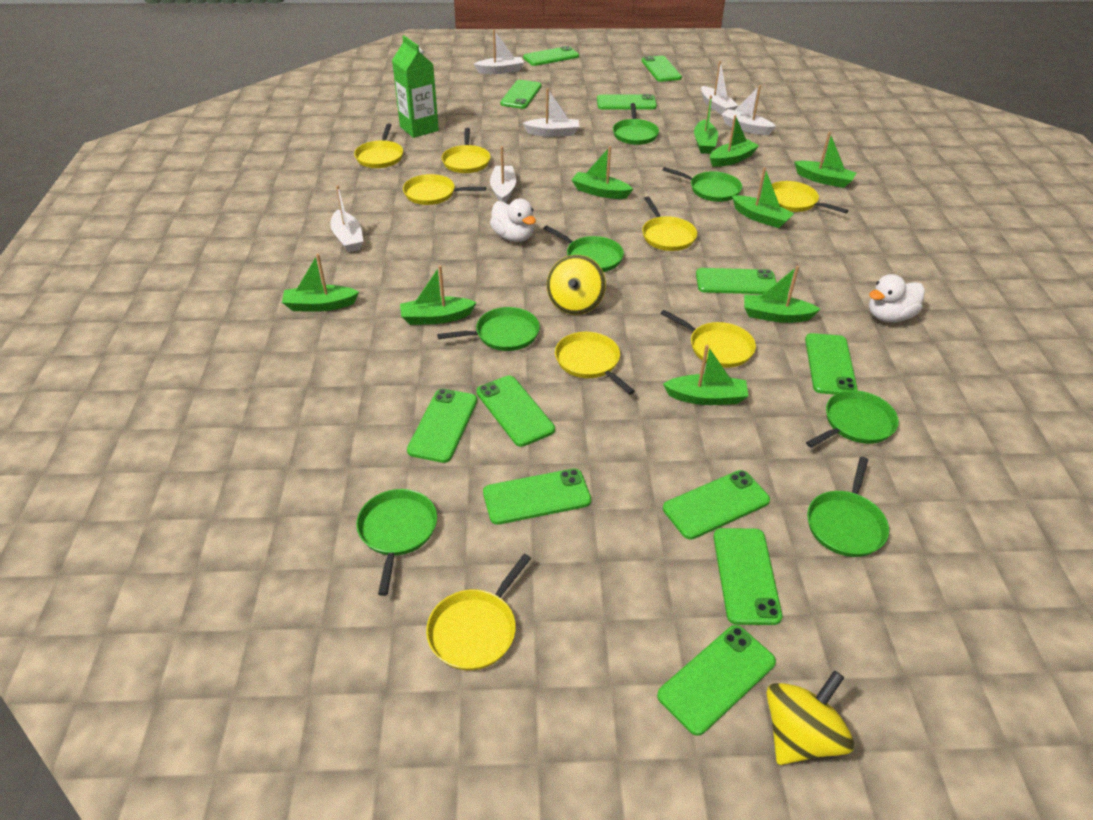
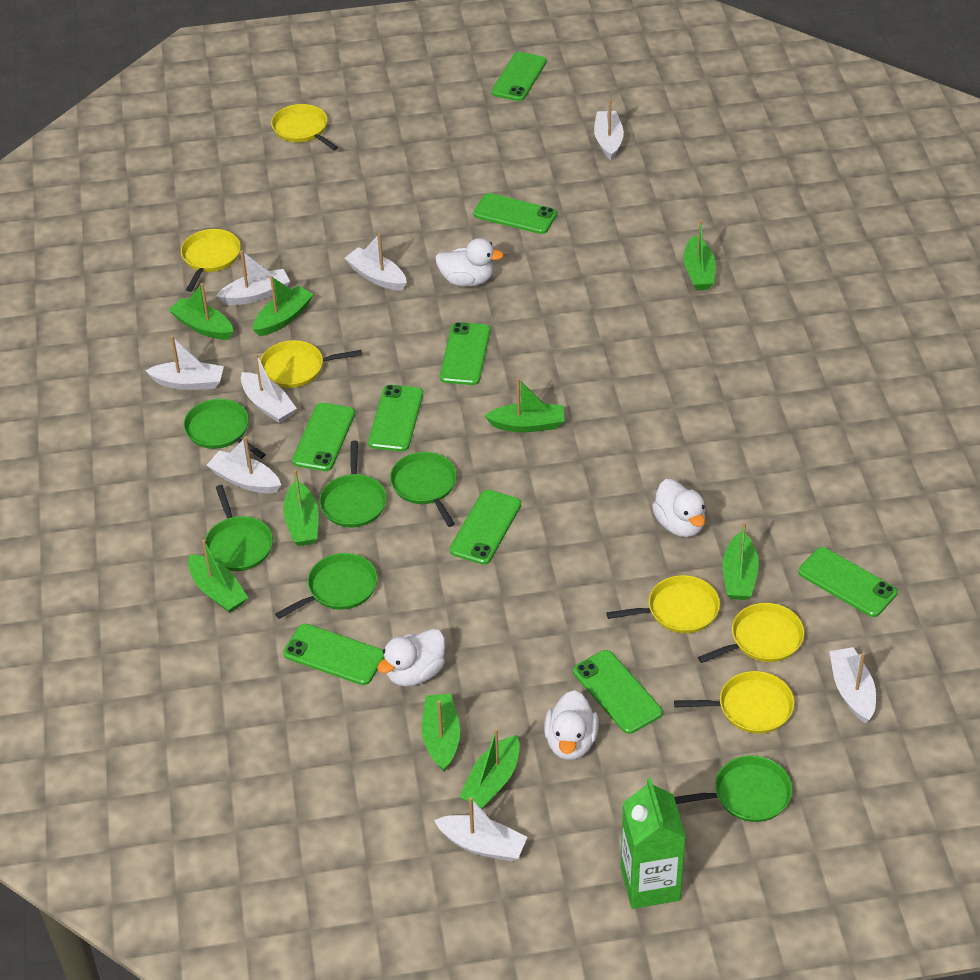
green pan: 7 -> 6
green phone: 12 -> 9
white boat: 6 -> 8
white duck: 2 -> 4
yellow pan: 8 -> 6
yellow spinning top: 2 -> 0

